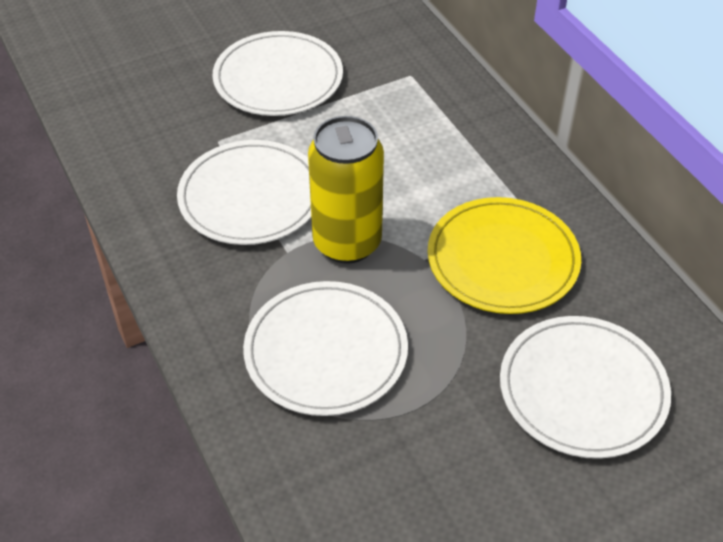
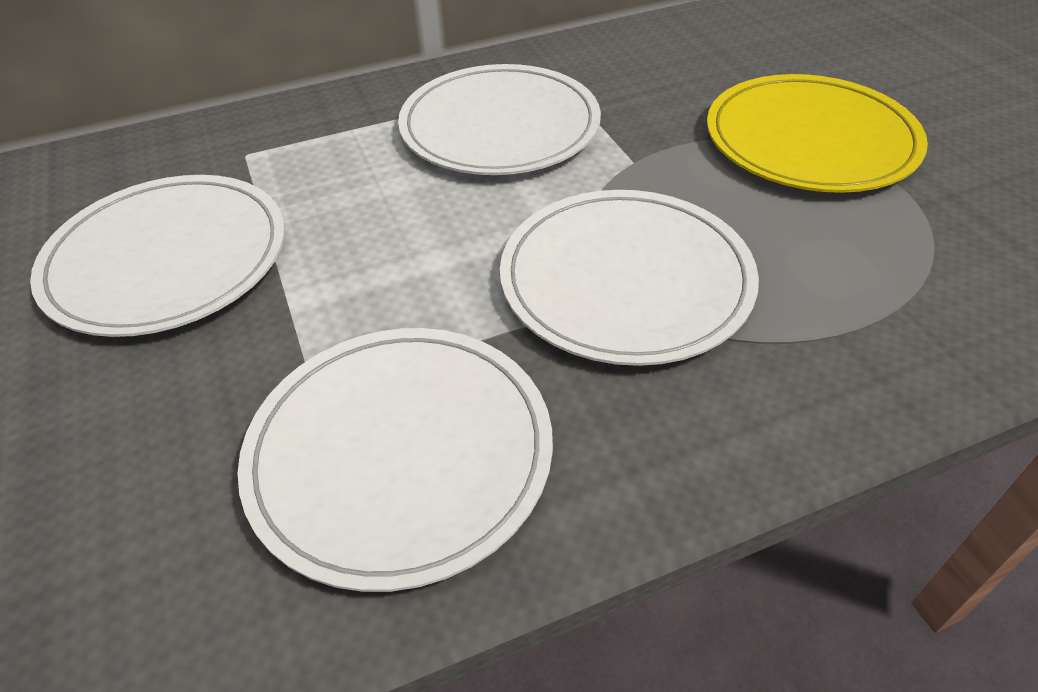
yellow can: 1 -> 0

